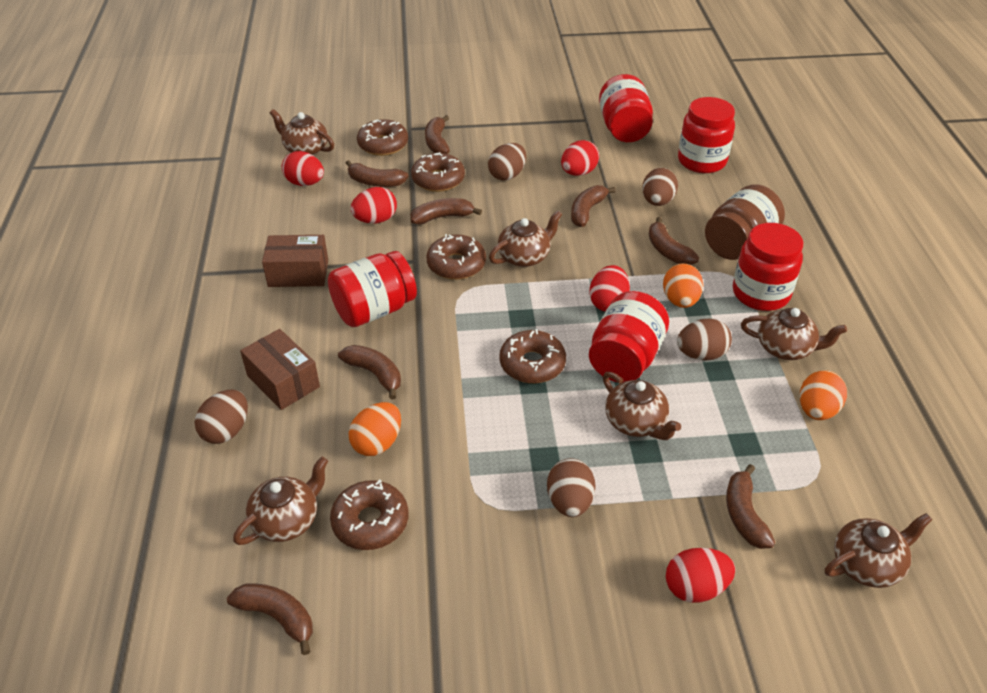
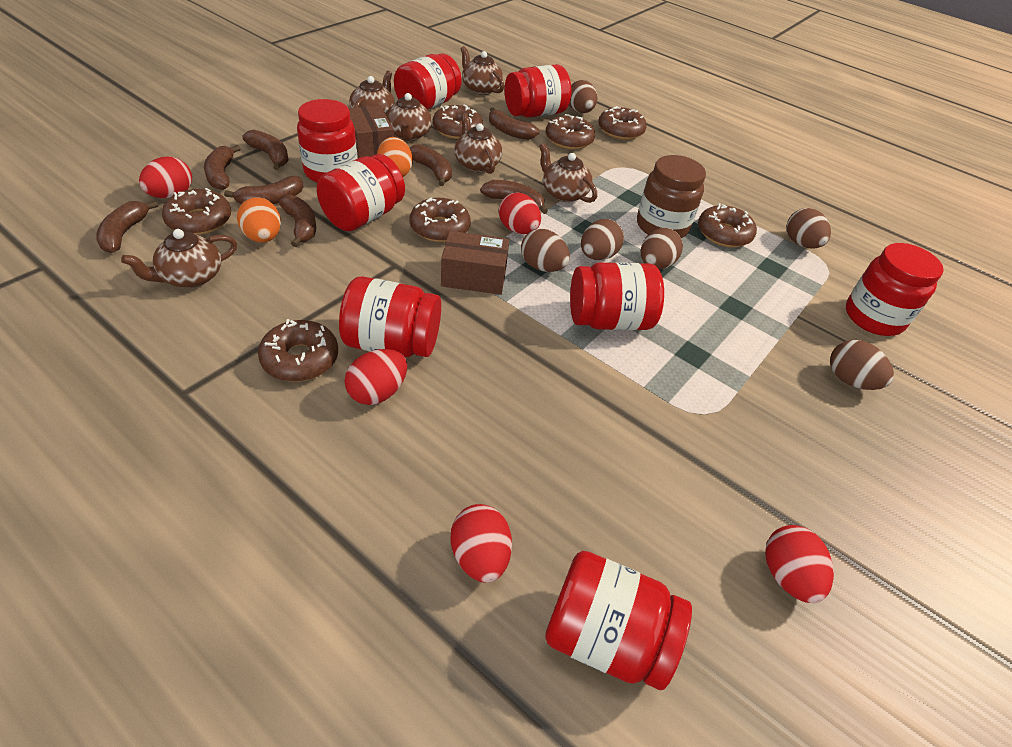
brown donut: 5 -> 7
brown egg: 5 -> 6
orange egg: 3 -> 2
red jar: 5 -> 8

